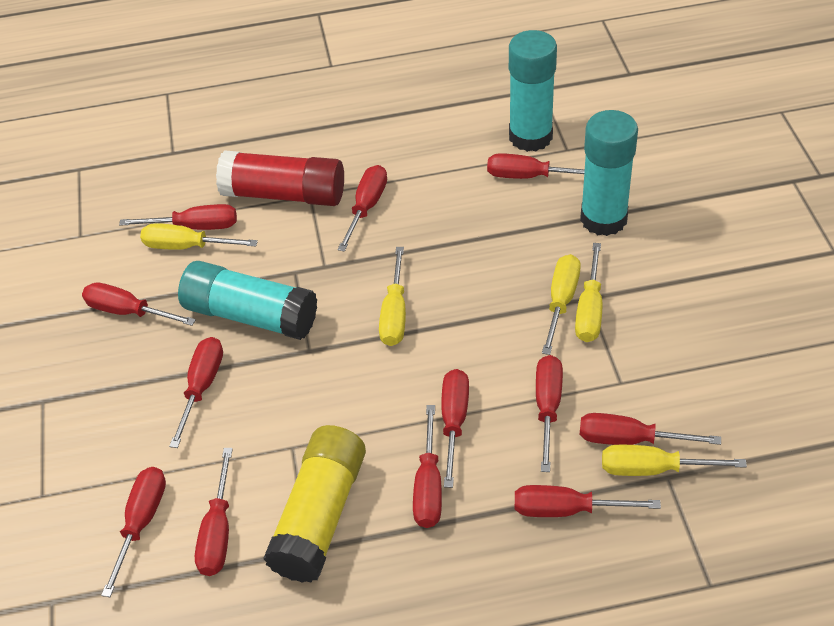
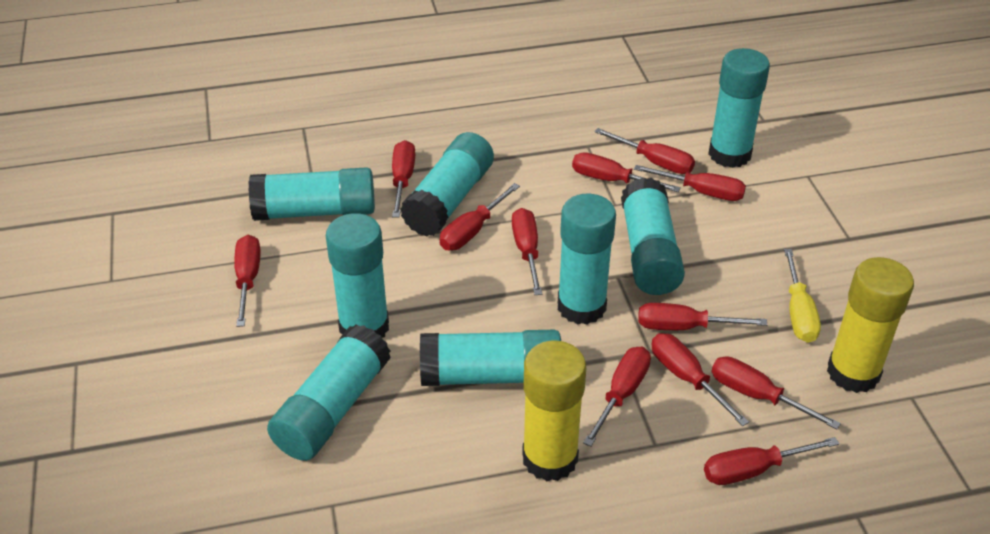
red glue stick: 1 -> 0
turquoise glue stick: 3 -> 8
yellow glue stick: 1 -> 2
yellow screwdriver: 5 -> 1

